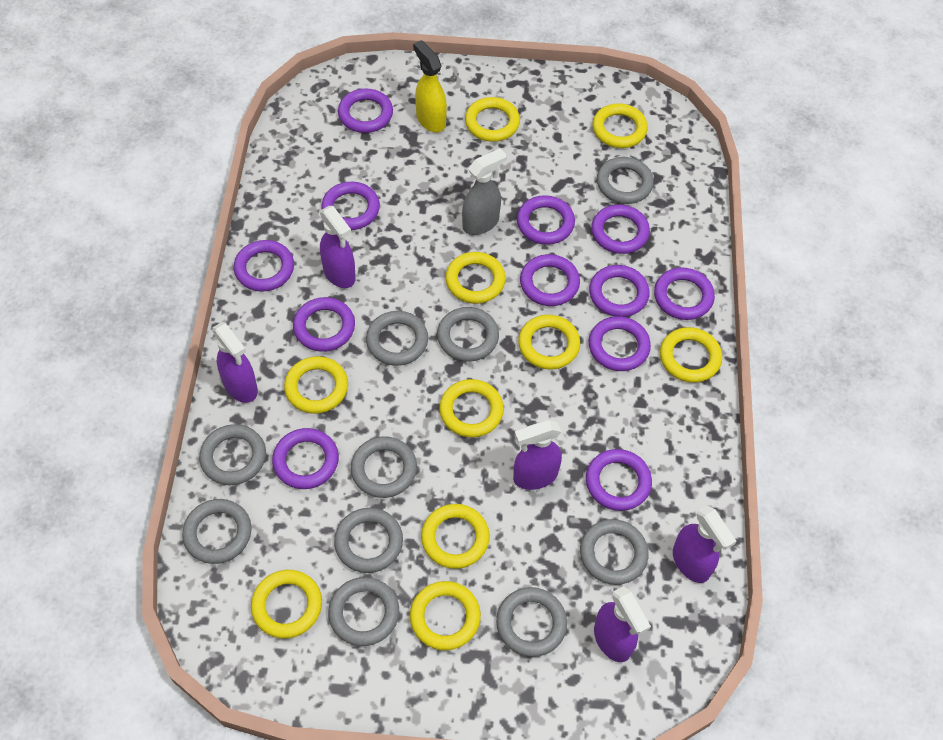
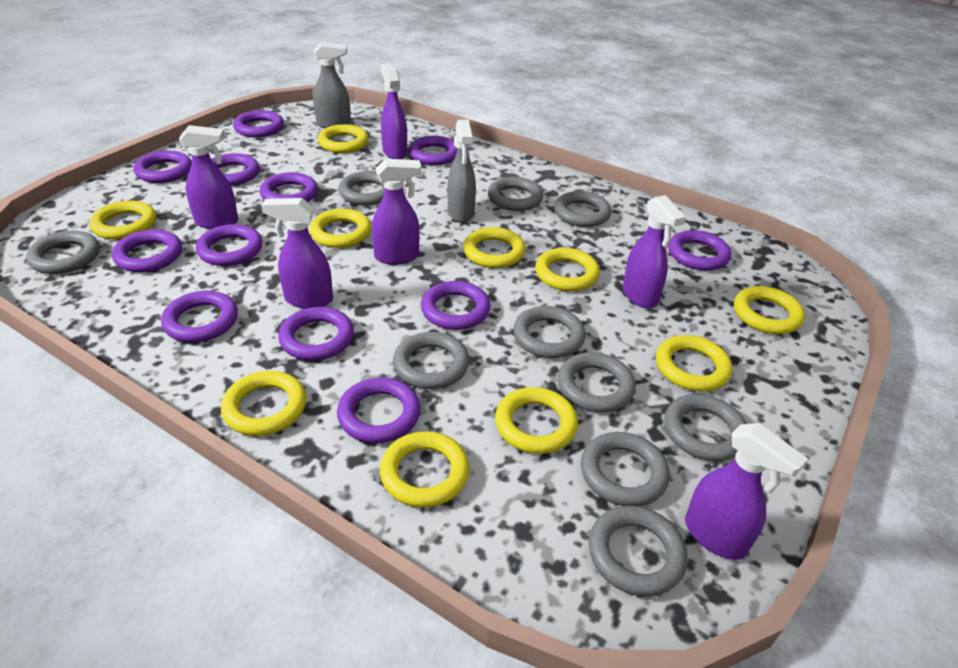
grey spray bottle: 1 -> 2
purple spray bottle: 5 -> 6
yellow spray bottle: 1 -> 0

